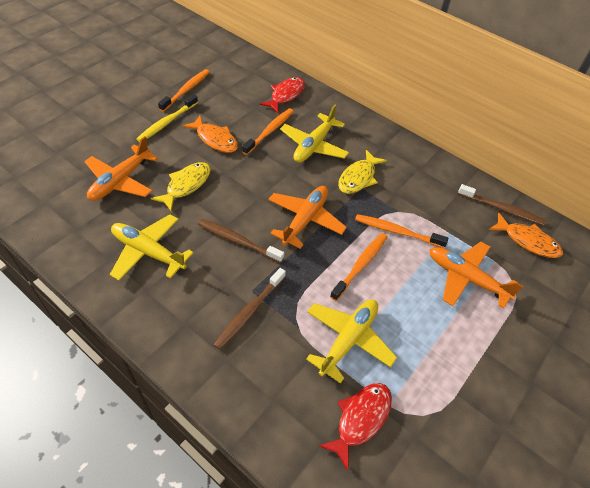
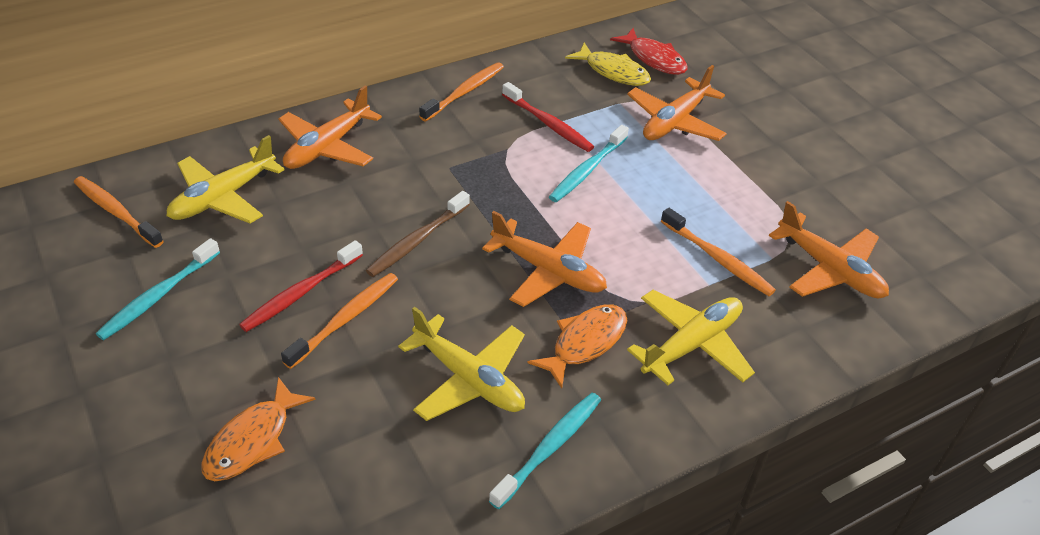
brown toothbrush: 3 -> 1
orange plane: 3 -> 4
red fish: 2 -> 1
red toothbrush: 0 -> 2
turquoise toothbrush: 0 -> 3
yellow fish: 2 -> 1
yellow toothbrush: 1 -> 0

